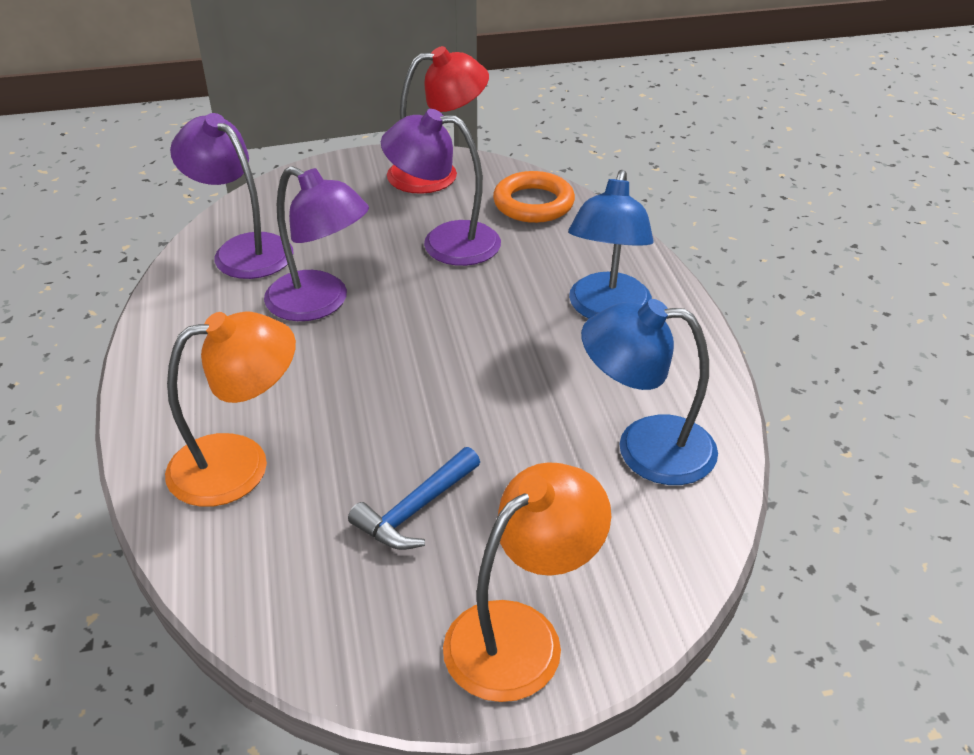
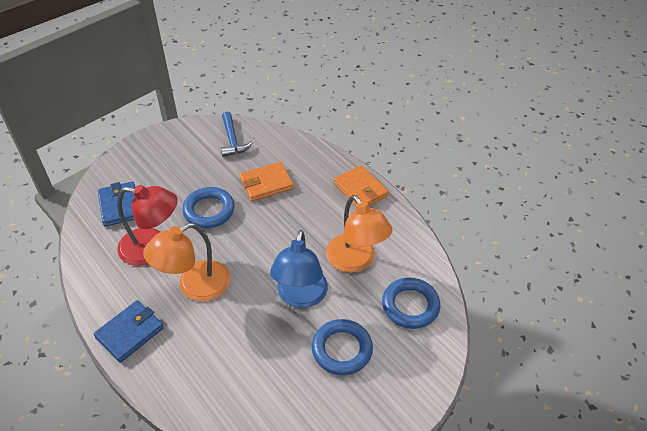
blue lamp: 2 -> 1
blue ring: 0 -> 3
blue wallet: 0 -> 2
orange ring: 1 -> 0
orange wallet: 0 -> 2
purple lamp: 3 -> 0

